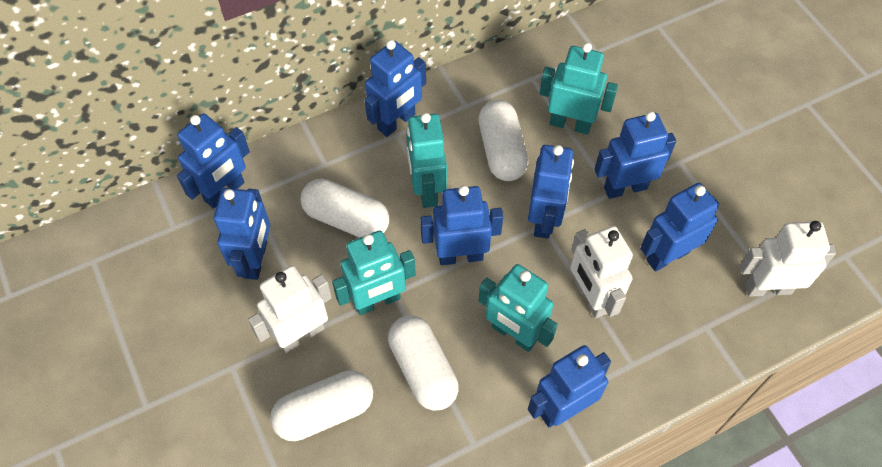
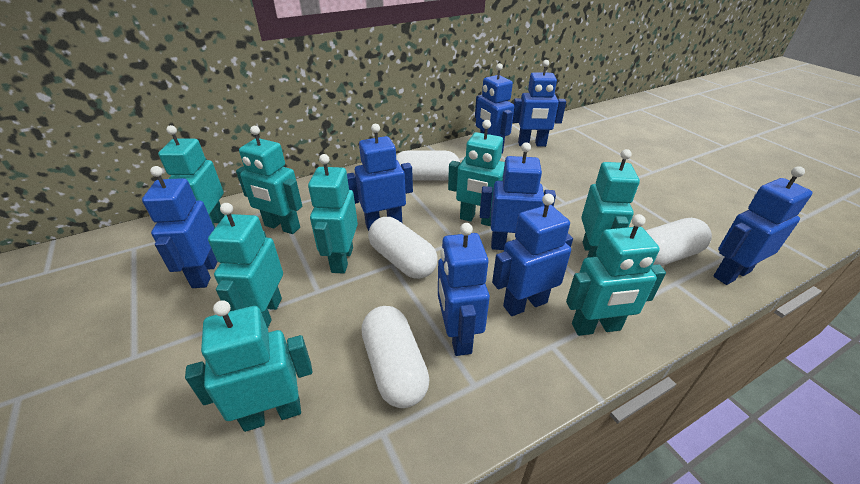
turquoise robot: 4 -> 8
white robot: 3 -> 0

